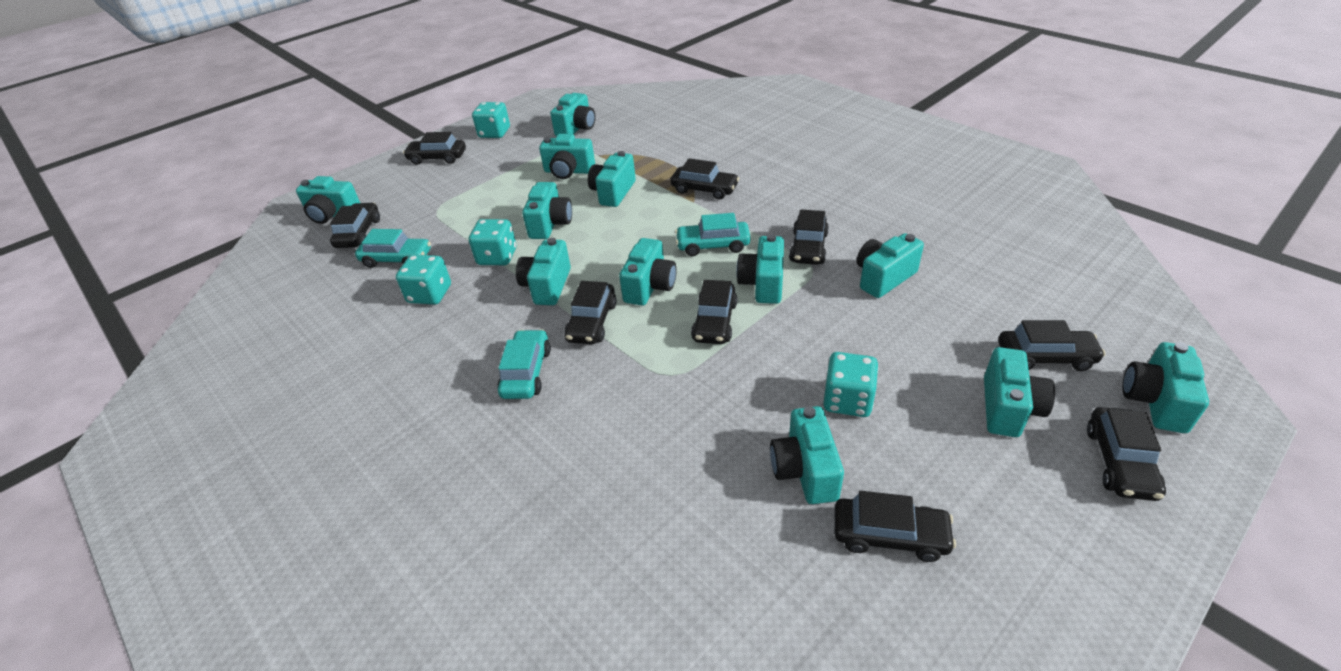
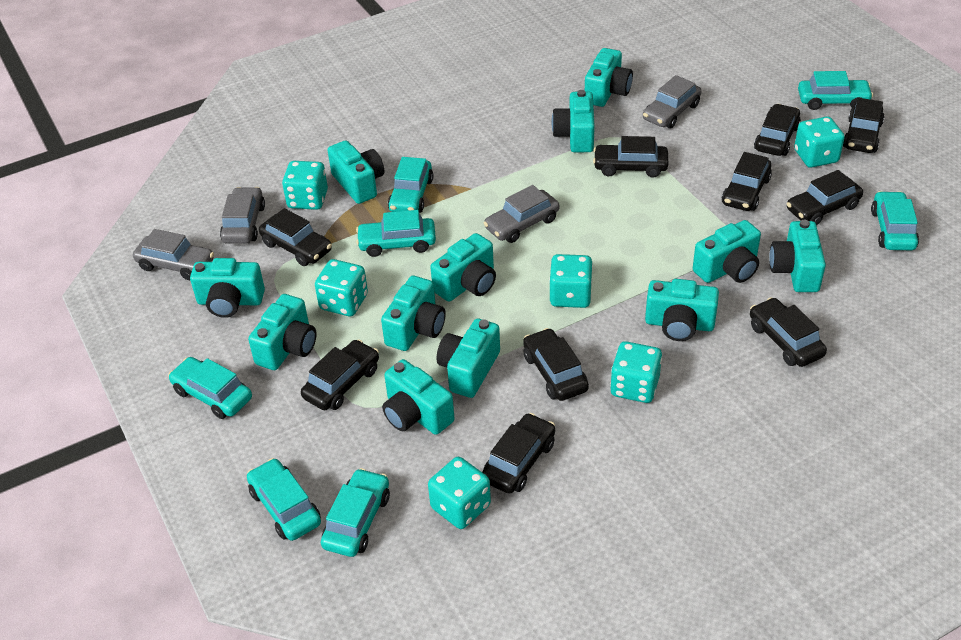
black car: 9 -> 10
grey car: 0 -> 4
turquoise car: 3 -> 7
turquoise dice: 4 -> 6

